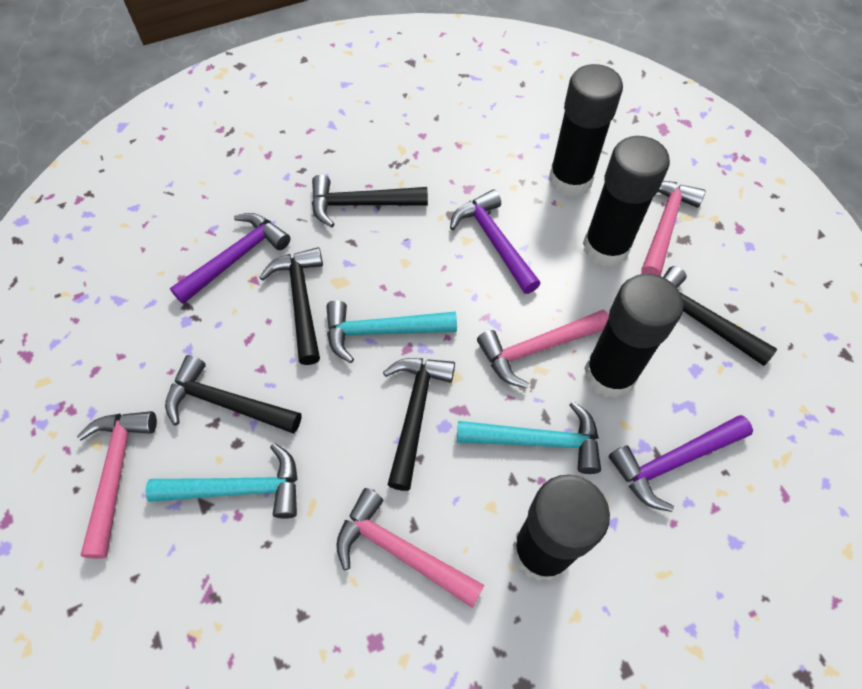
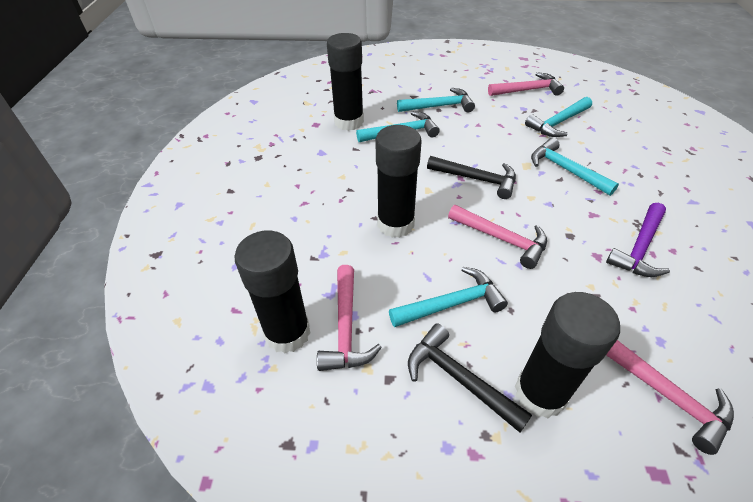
black hammer: 5 -> 2
purple hammer: 3 -> 1
turquoise hammer: 3 -> 5

